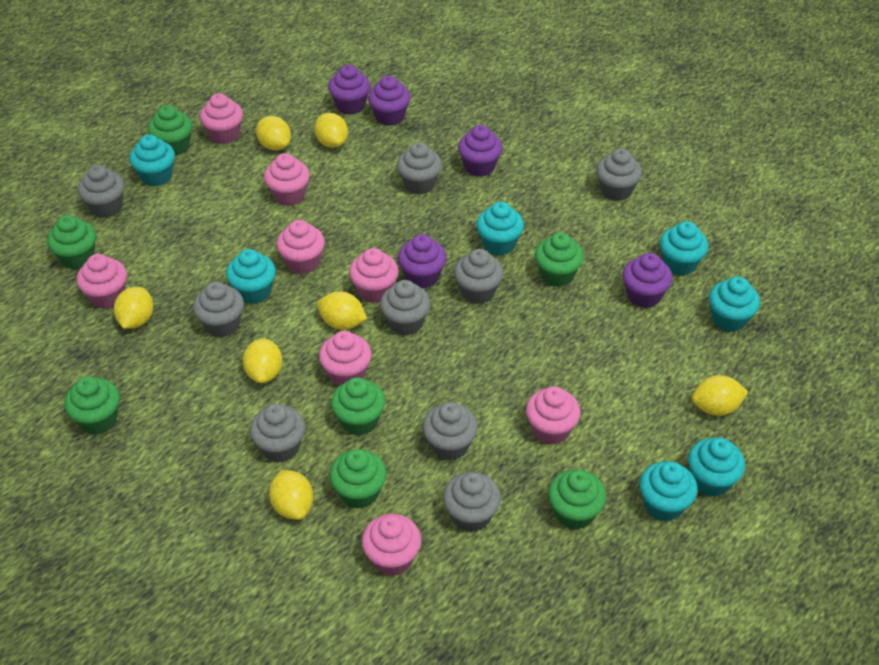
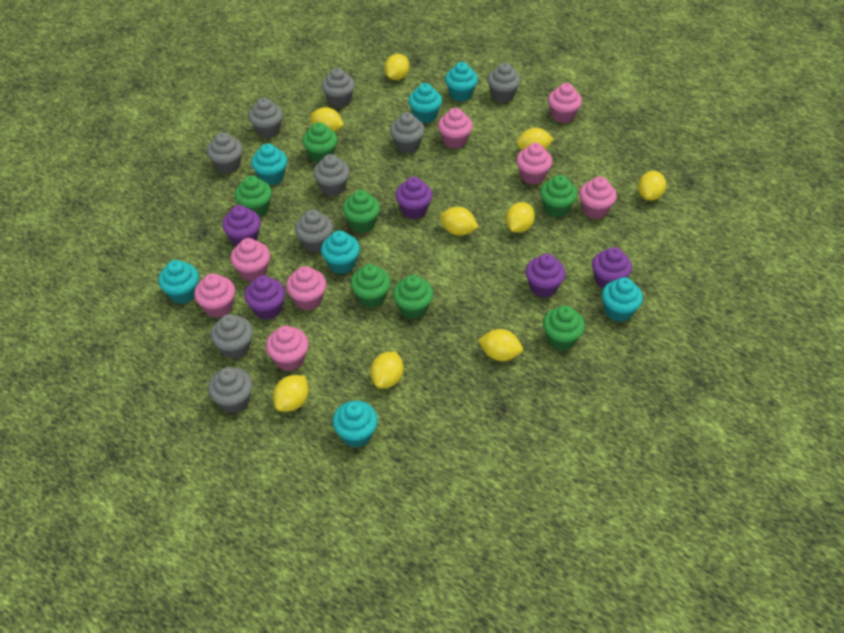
yellow lemon: 7 -> 9

